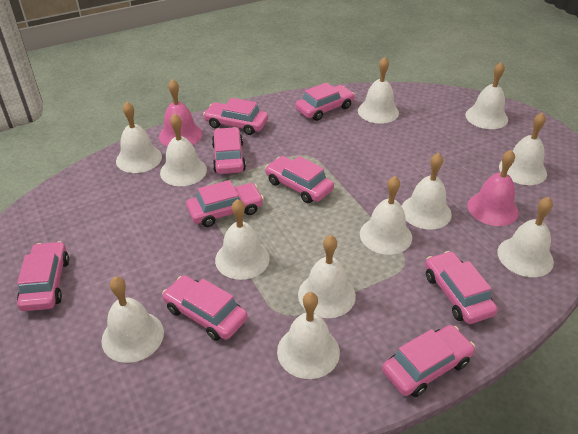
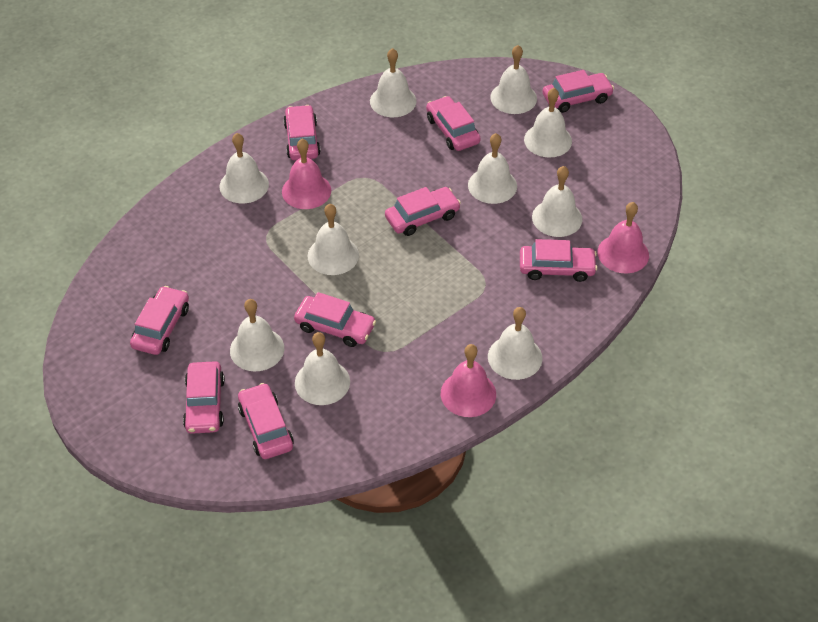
pink bell: 2 -> 3
white bell: 12 -> 10

